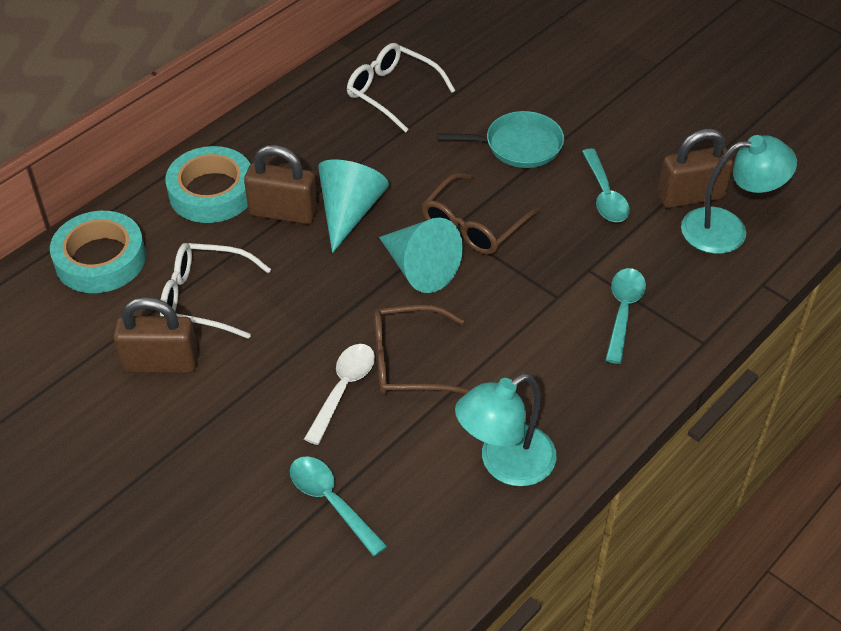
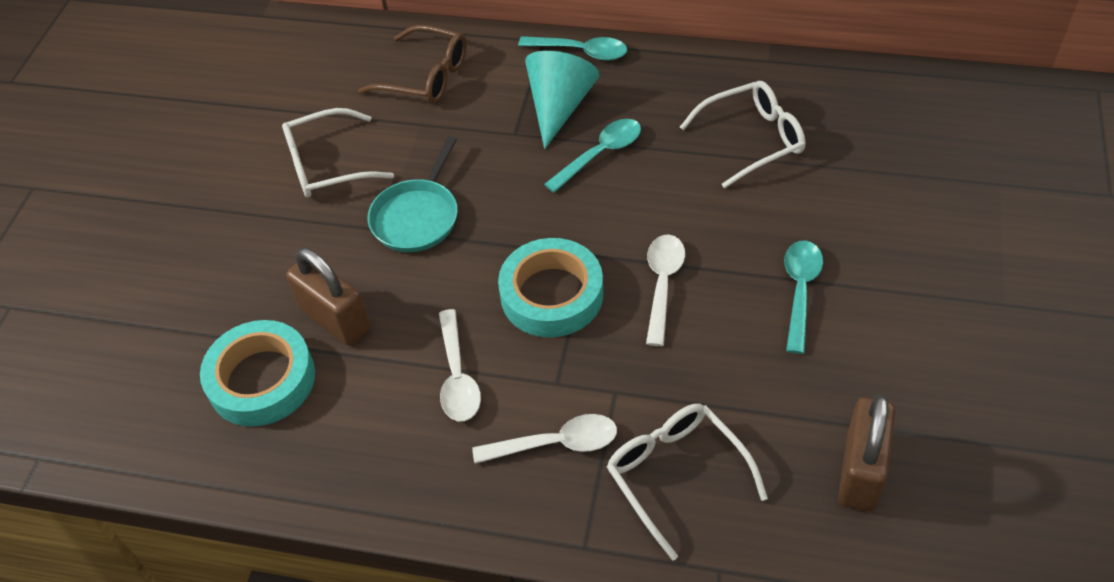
brown glasses: 2 -> 1
brown padlock: 3 -> 2
turquoise cone: 2 -> 1
turquoise lamp: 2 -> 0
white glasses: 2 -> 3
white spoon: 1 -> 3

